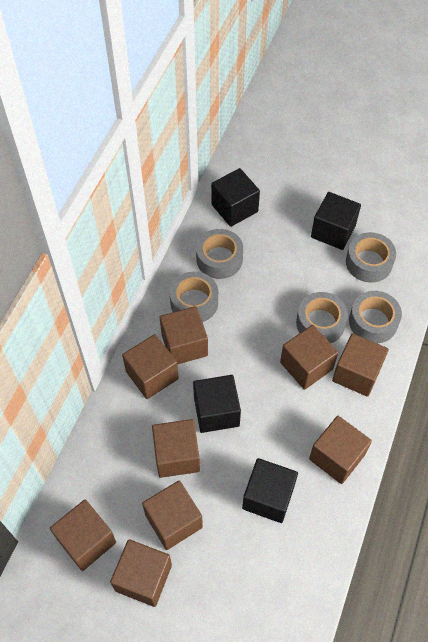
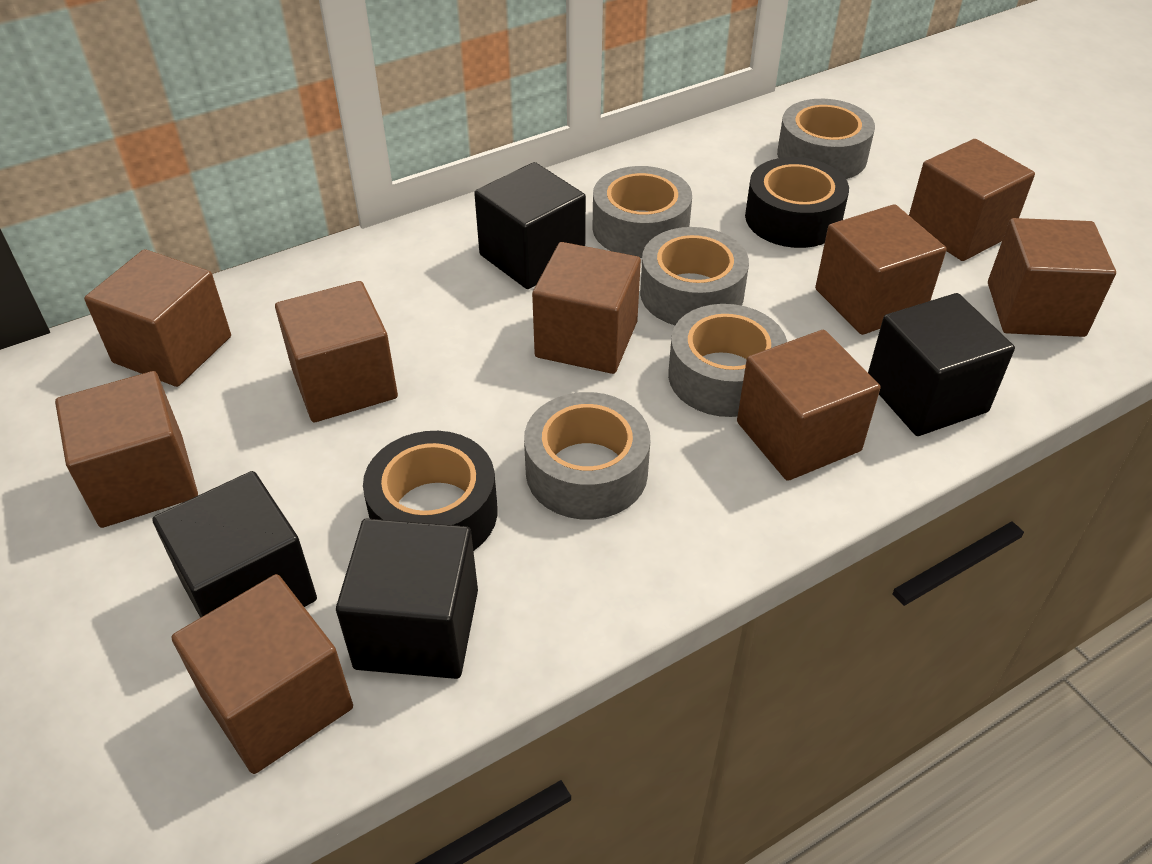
black tape: 0 -> 2

